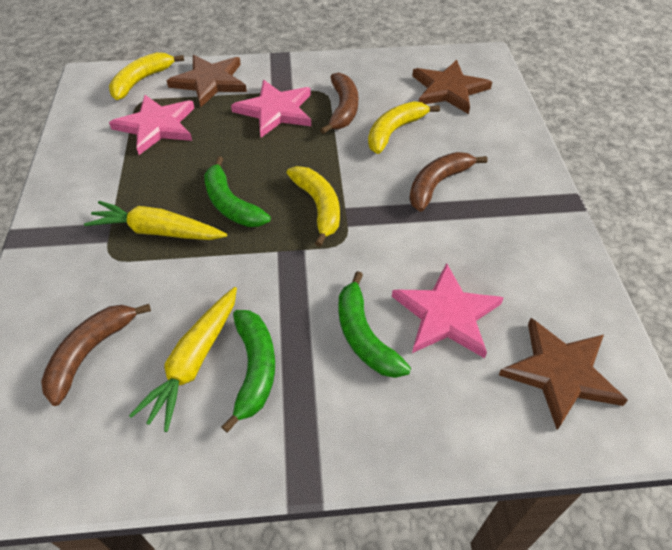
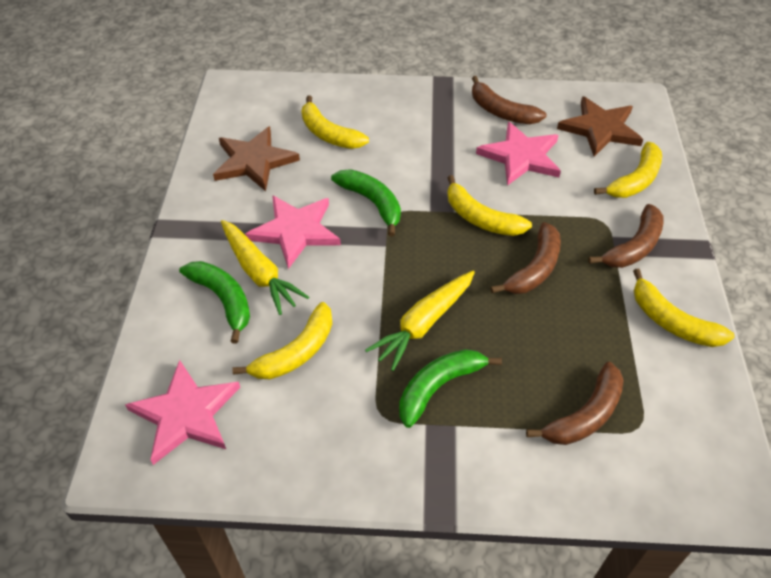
brown banana: 3 -> 4
brown star: 3 -> 2
yellow banana: 3 -> 5

